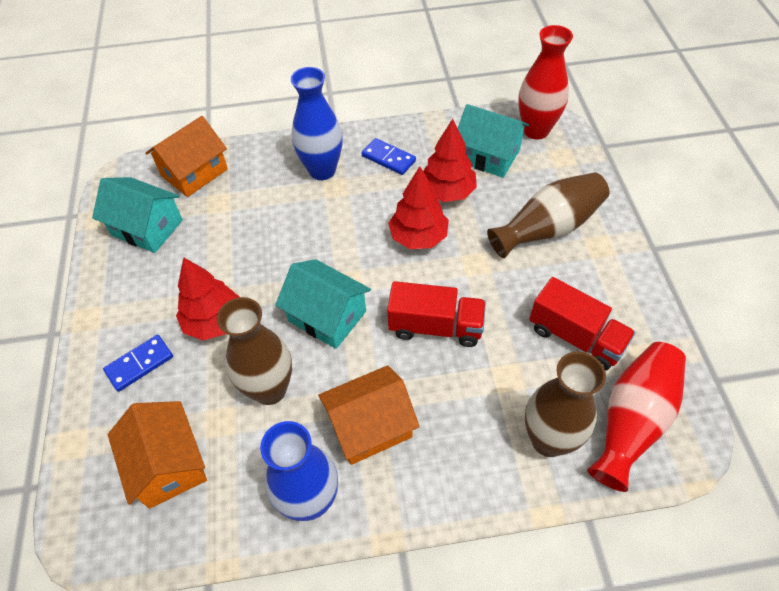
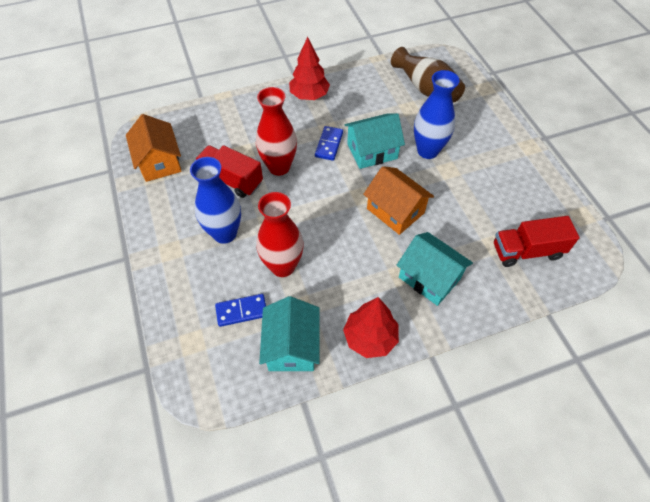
brown vase: 3 -> 1
orange house: 3 -> 2
red tree: 3 -> 2

